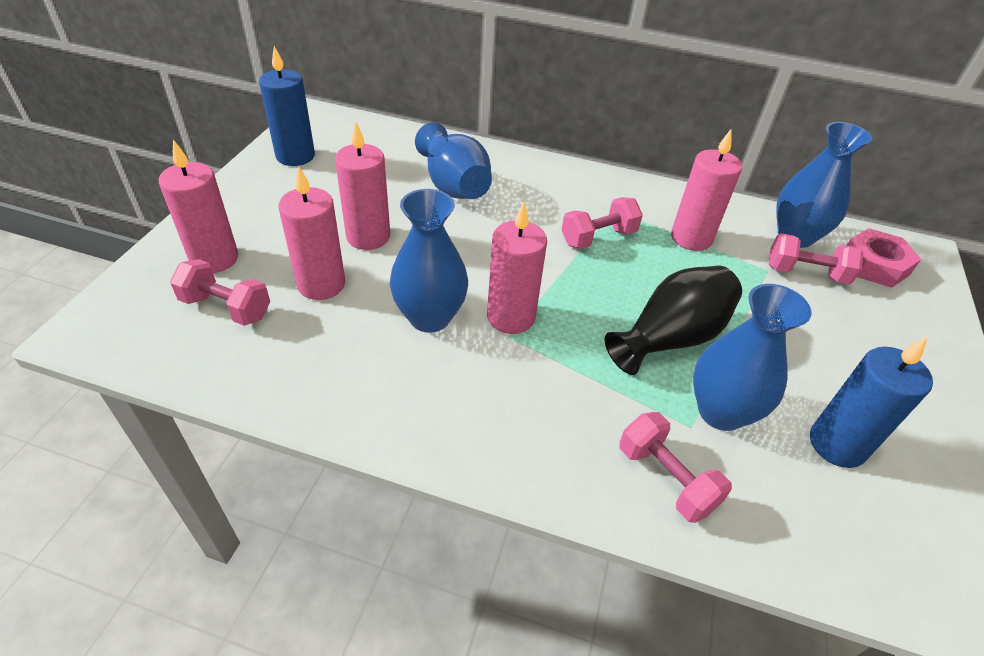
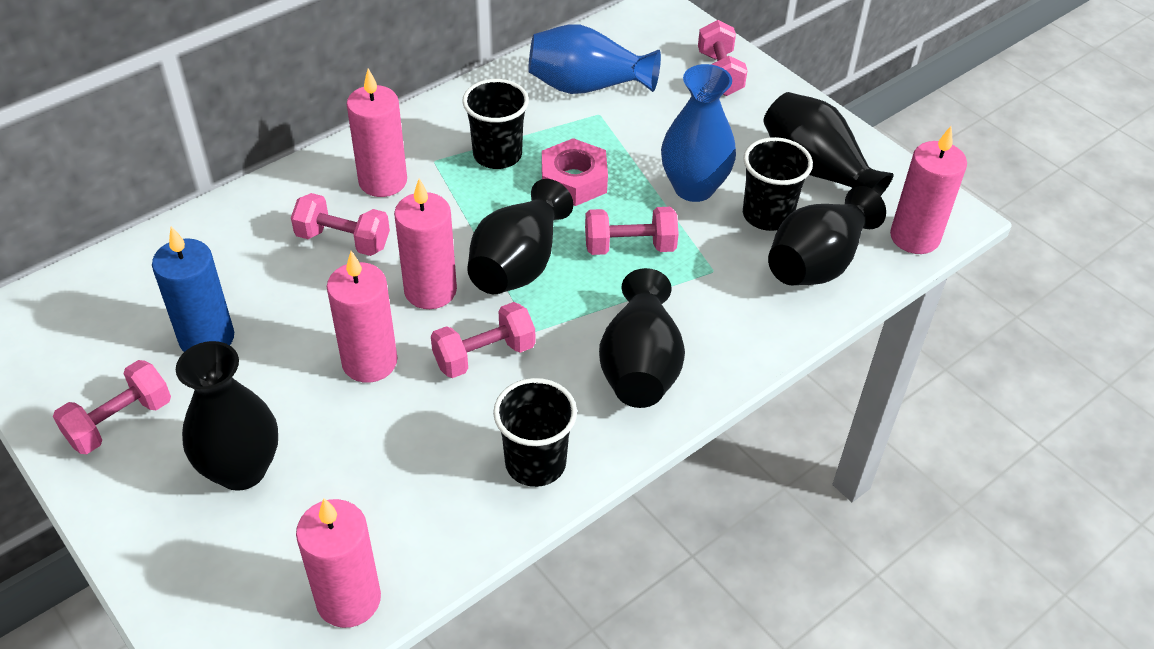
black cup: 0 -> 3
black vase: 1 -> 5
blue candle: 2 -> 1
blue vase: 4 -> 2
pink dumbbell: 4 -> 5

